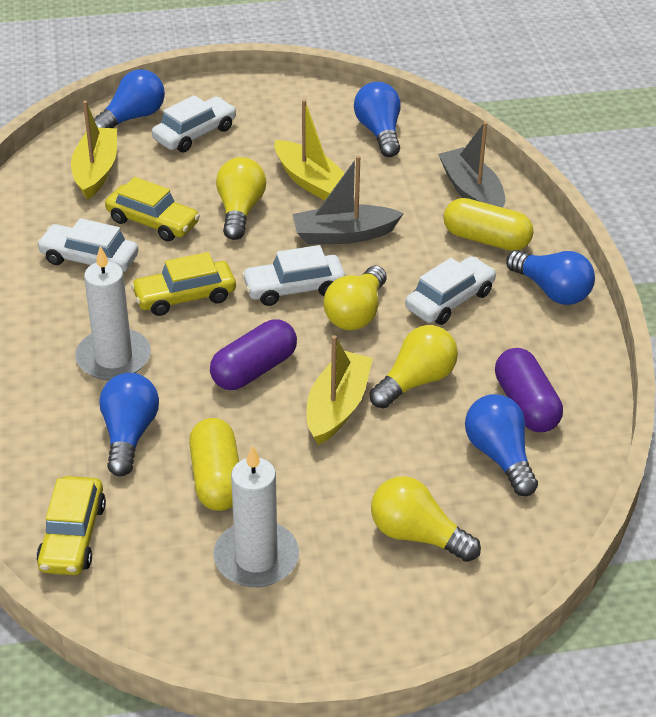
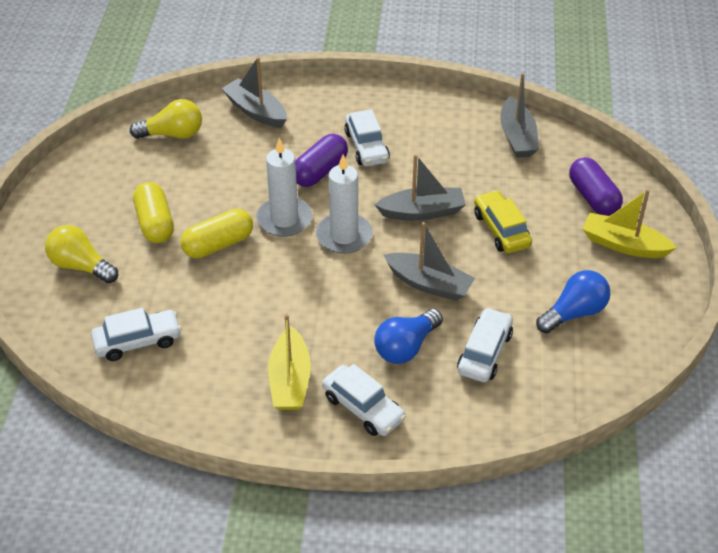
blue light bulb: 5 -> 2
grey boat: 2 -> 4
yellow boat: 3 -> 2
yellow car: 3 -> 1
yellow light bulb: 4 -> 2

